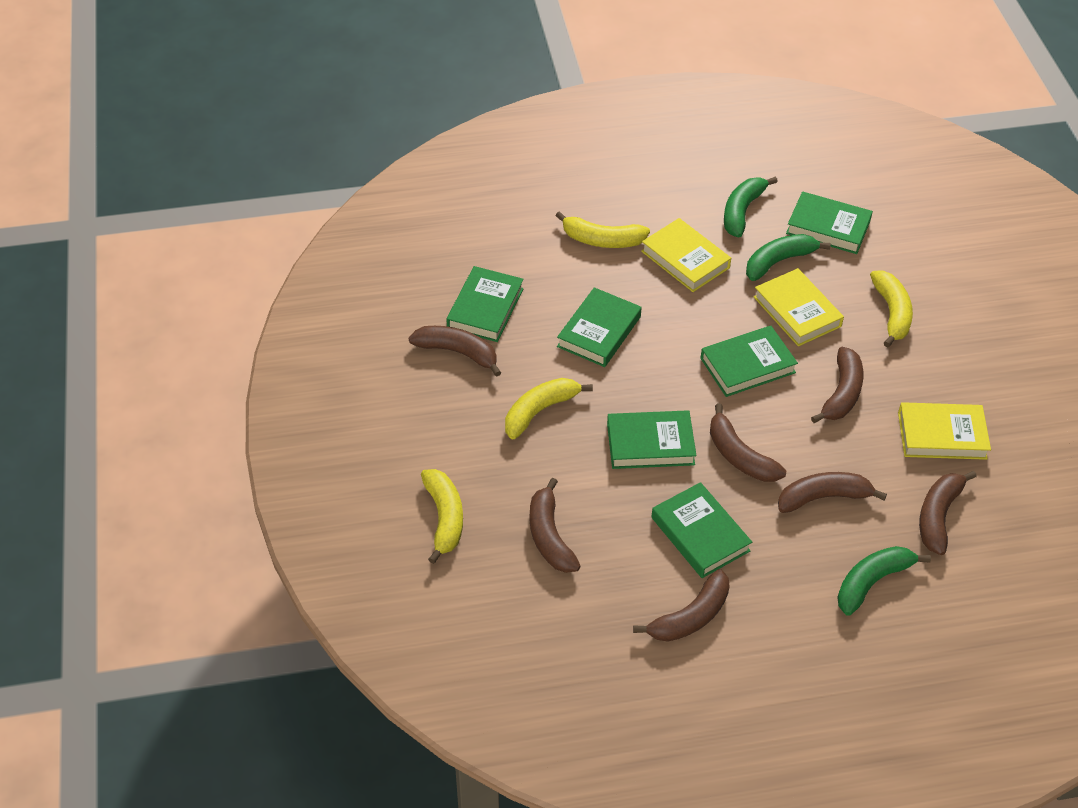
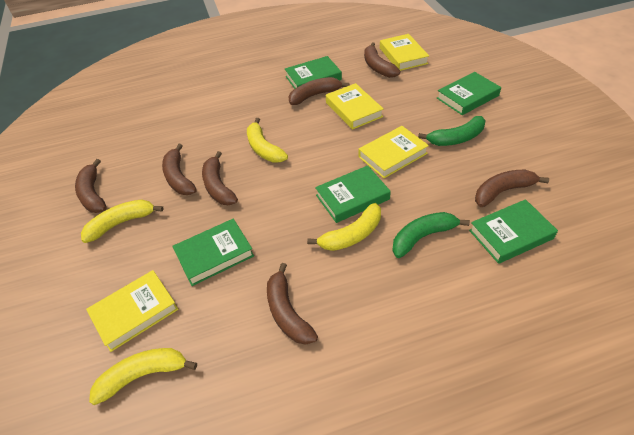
green banana: 3 -> 2
green book: 6 -> 5
yellow book: 3 -> 4

